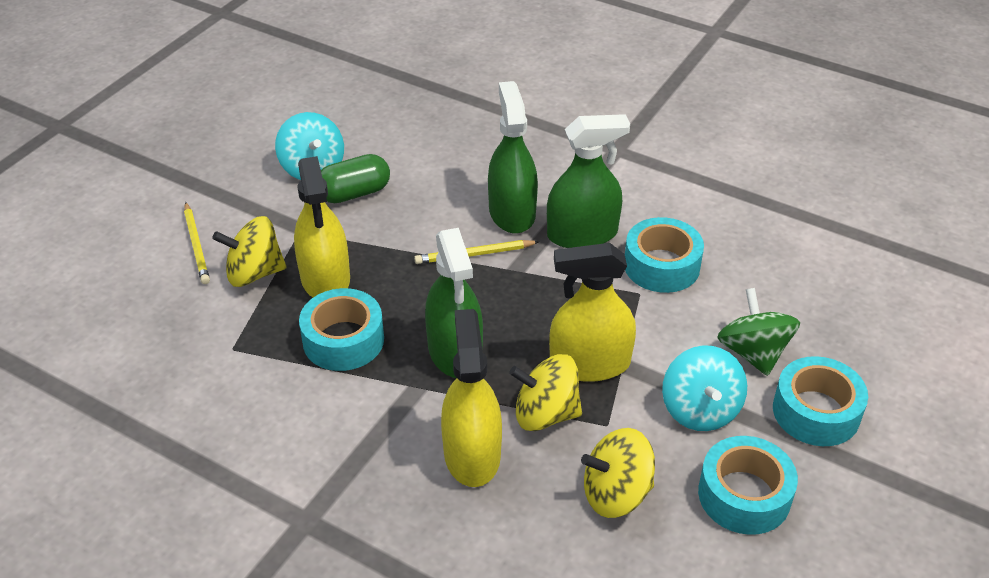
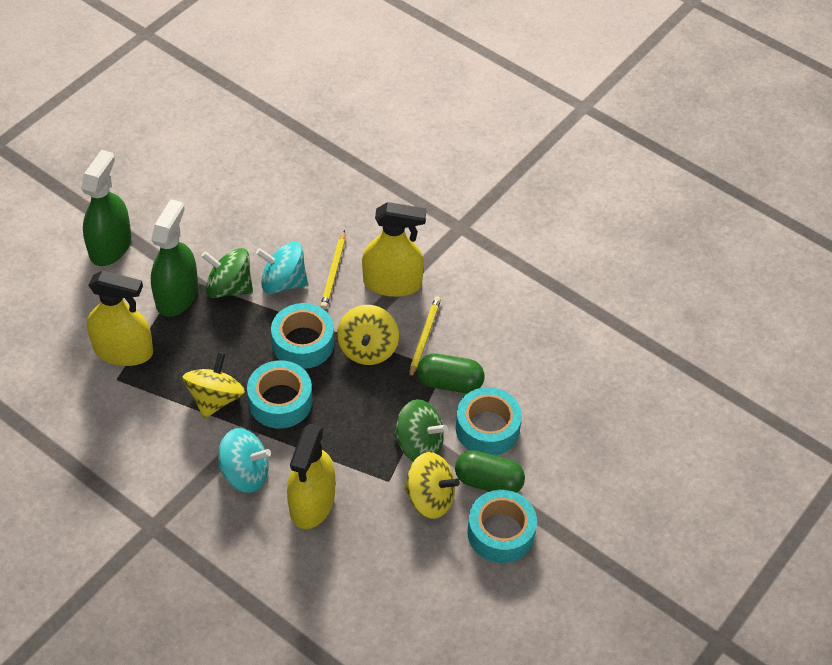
green capsule: 1 -> 2
green spinning top: 1 -> 2
green spray bottle: 3 -> 2

